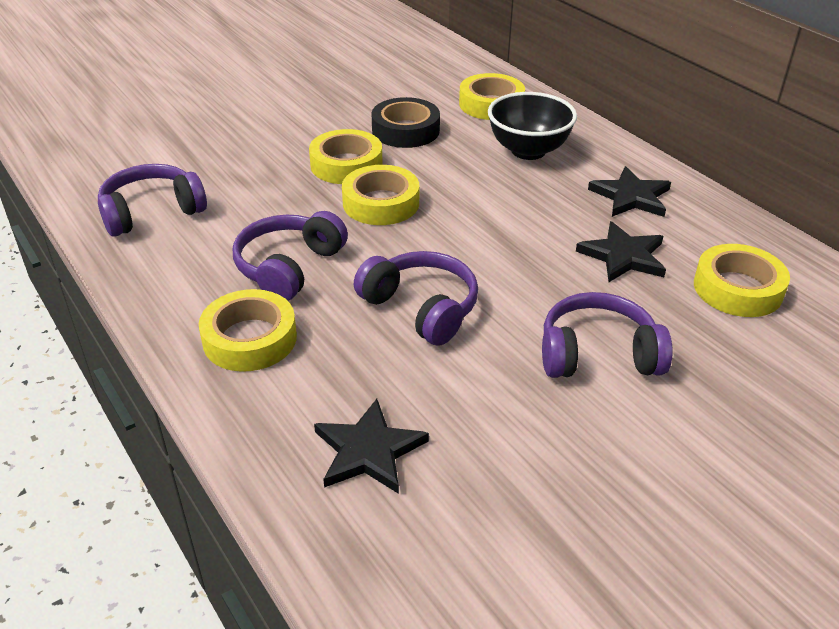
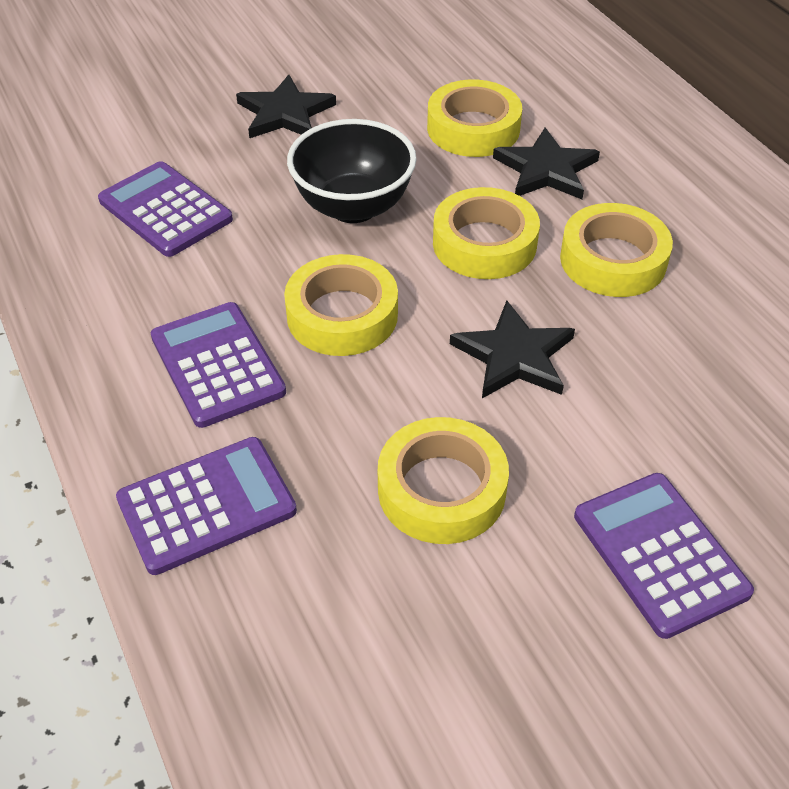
black tape: 1 -> 0
purple calculator: 0 -> 4
purple headphones: 4 -> 0

